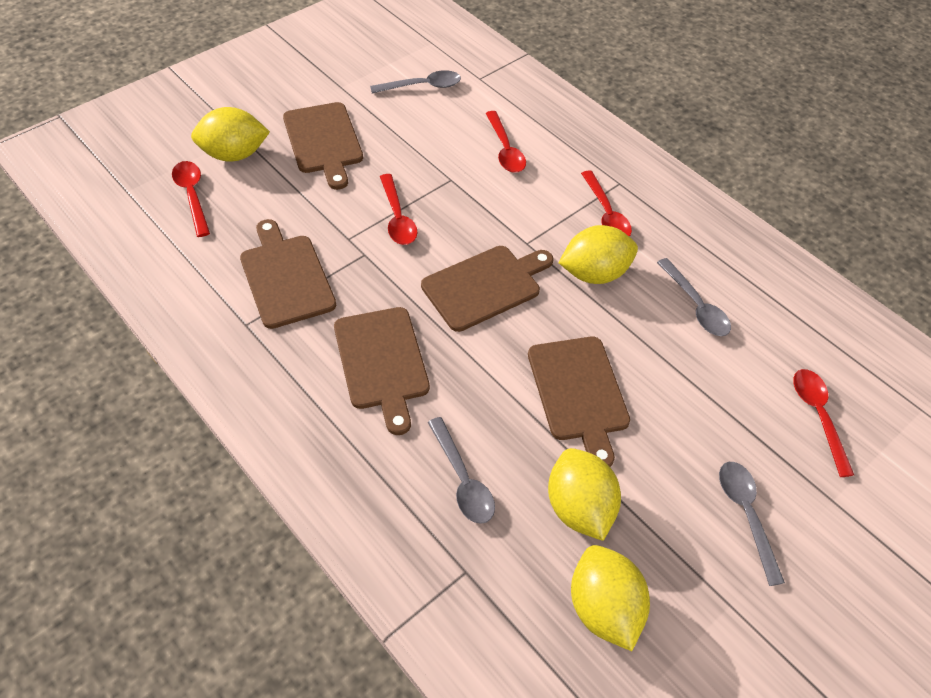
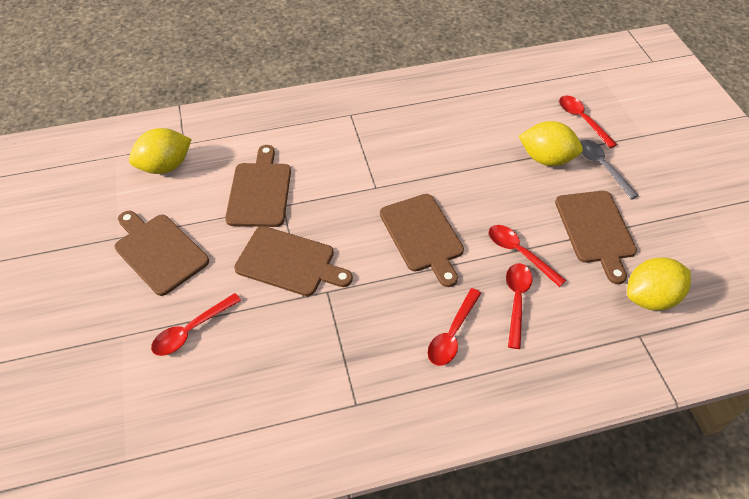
grey spoon: 4 -> 1
yellow lemon: 4 -> 3

